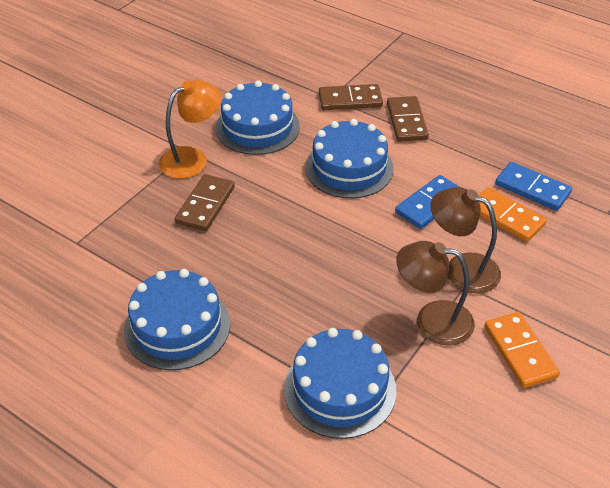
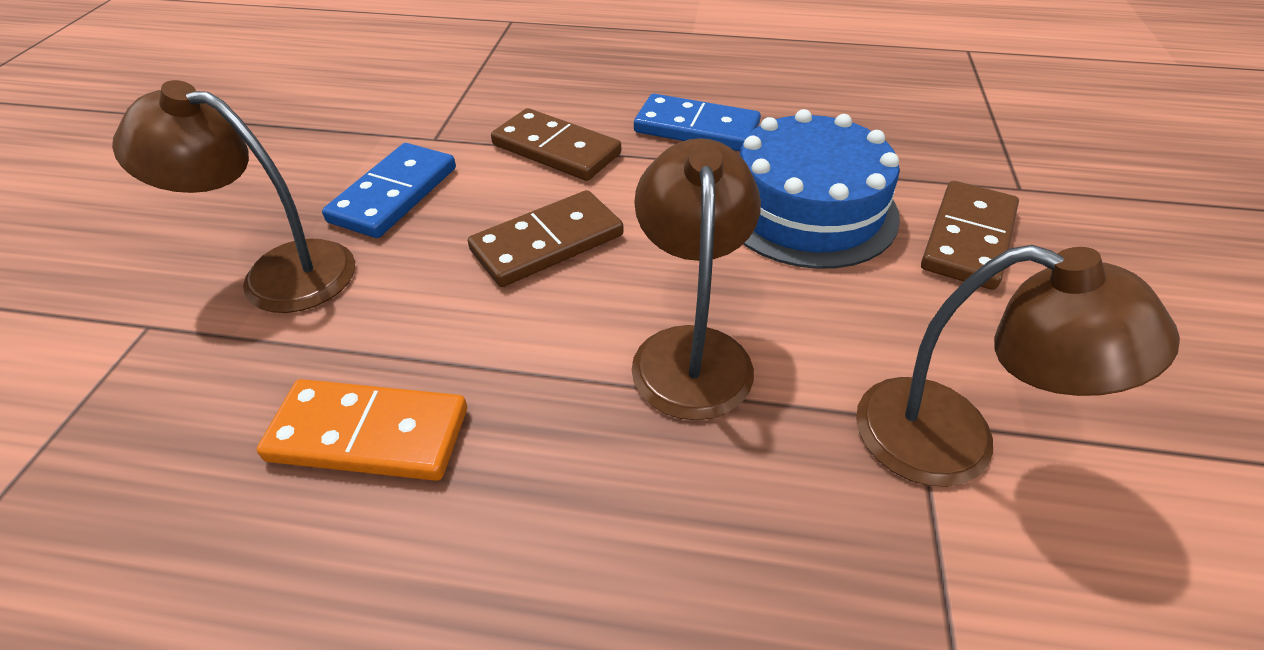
blue cake: 4 -> 1
brown lamp: 2 -> 3
orange domino: 2 -> 1
orange lamp: 1 -> 0

